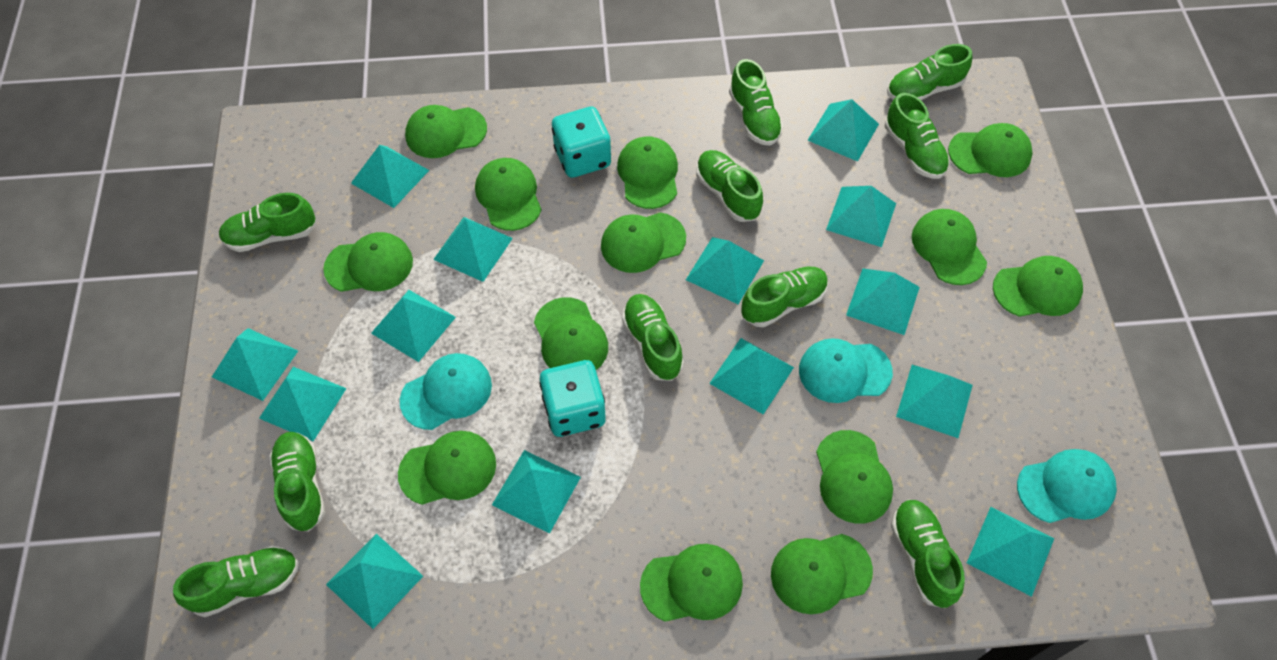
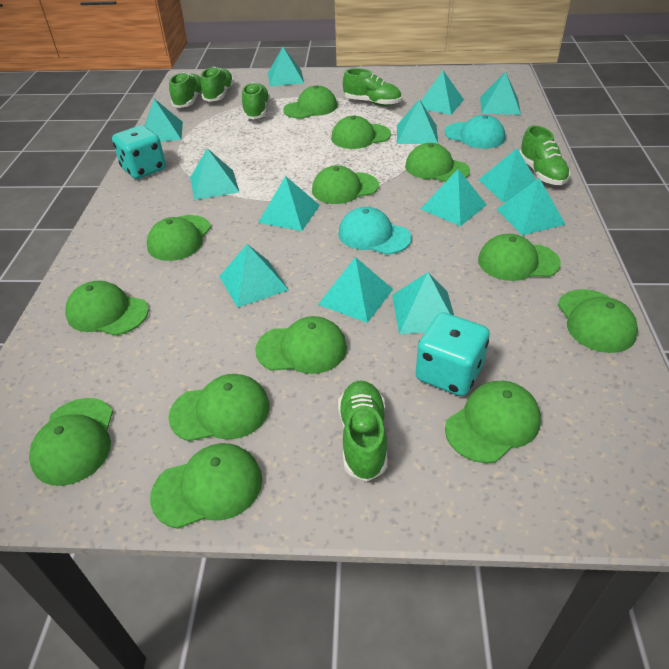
green shoe: 10 -> 6
turquoise cap: 3 -> 2
turquoise pyramid: 14 -> 13

